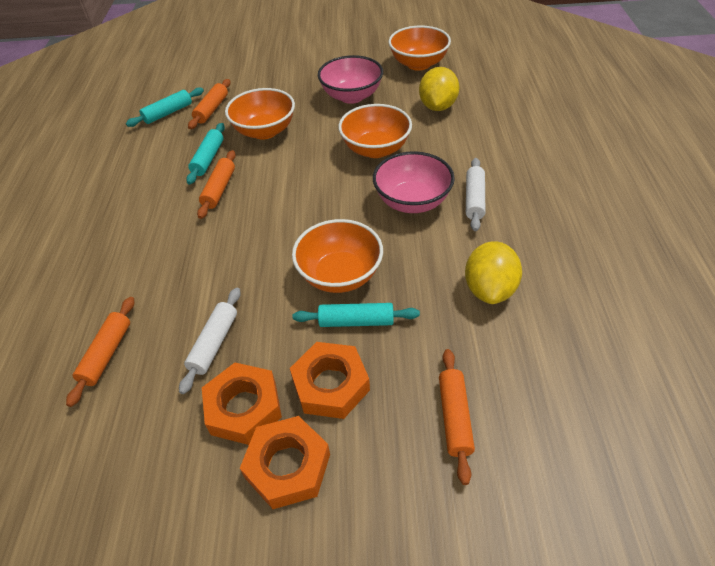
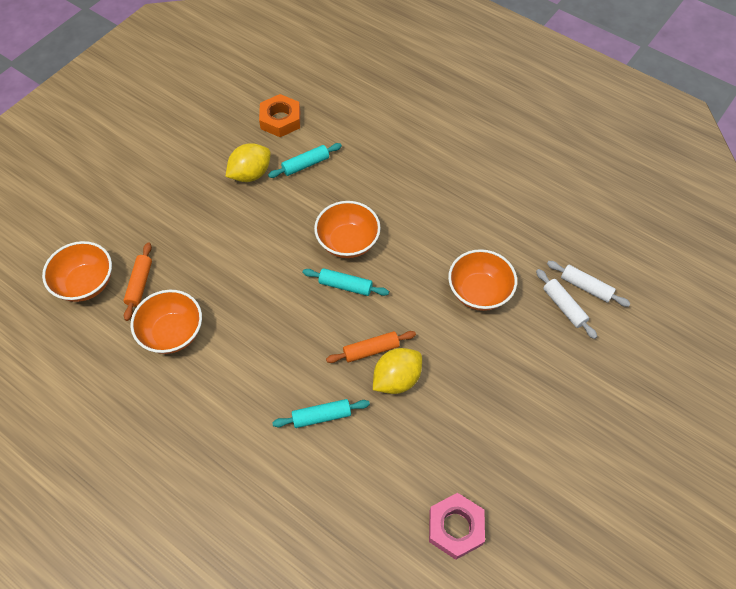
orange nut: 3 -> 1
orange rolling pin: 4 -> 2
pink bowl: 2 -> 0
pink nut: 0 -> 1

